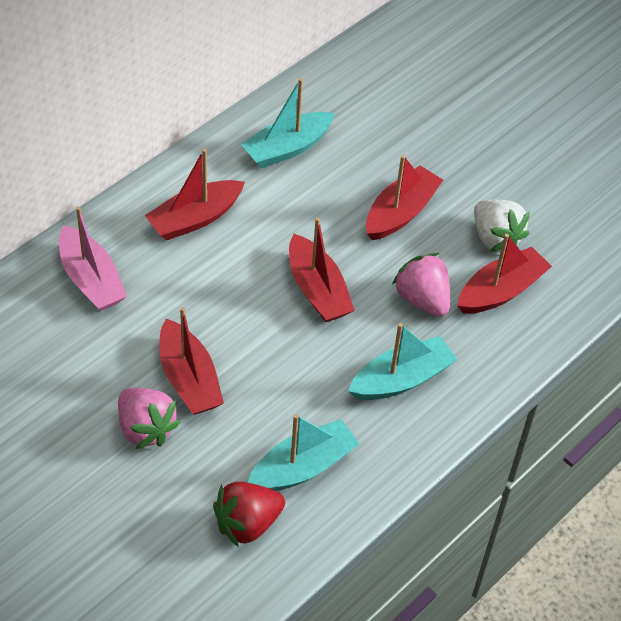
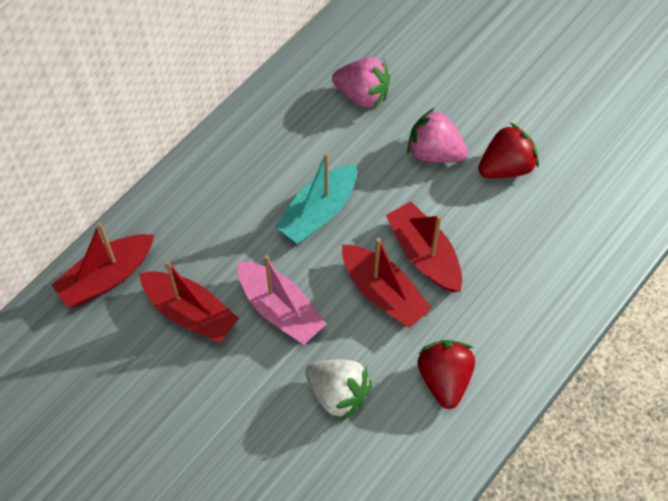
red boat: 5 -> 4
red strawberry: 1 -> 2
turquoise boat: 3 -> 1

